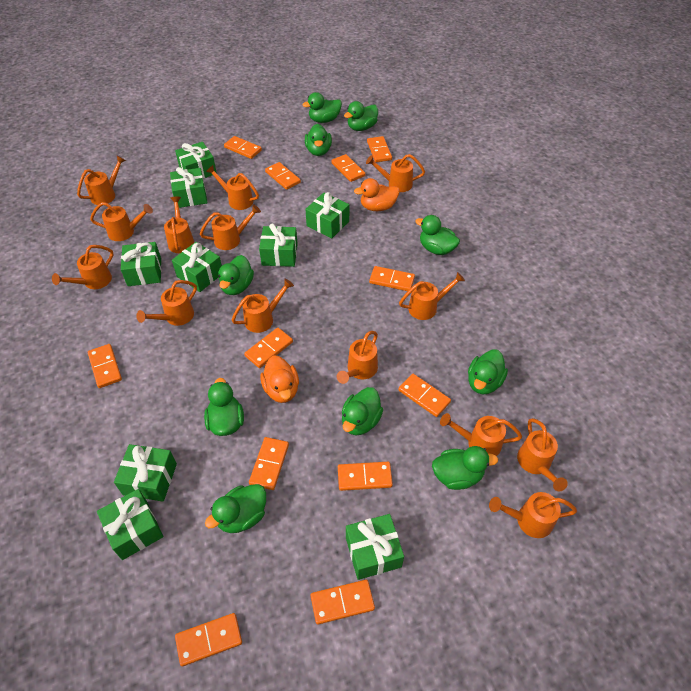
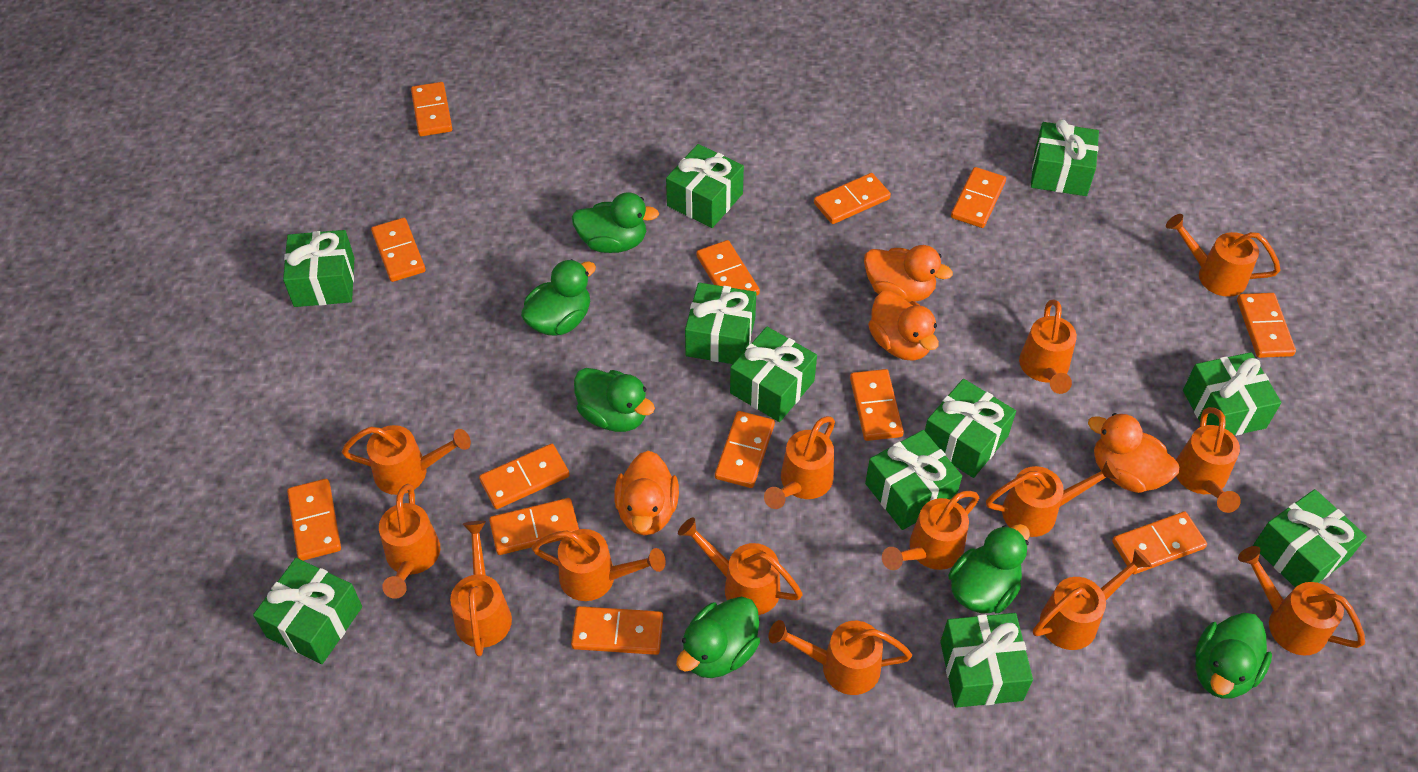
green duck: 10 -> 6
green gift: 9 -> 11
orange domino: 12 -> 13
orange duck: 2 -> 4

